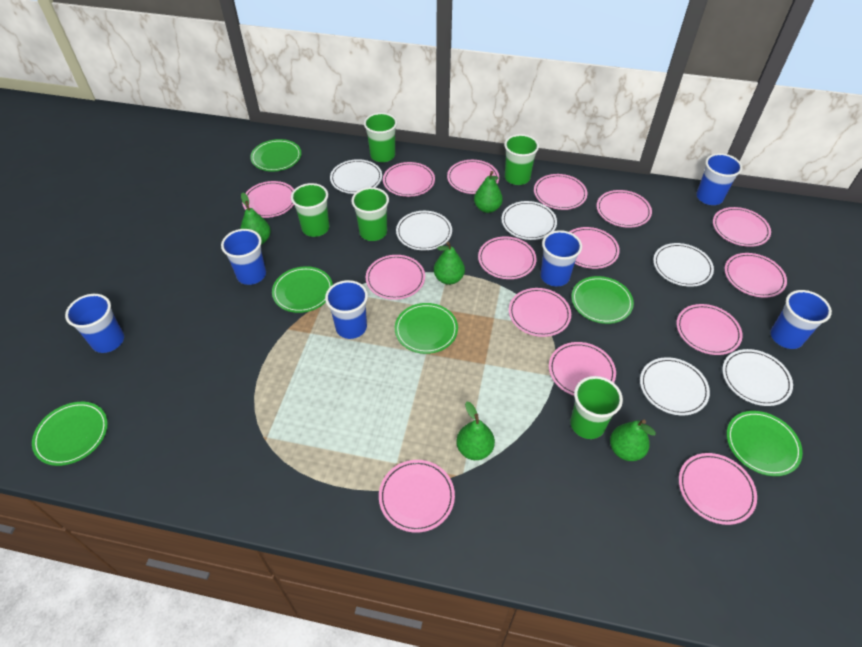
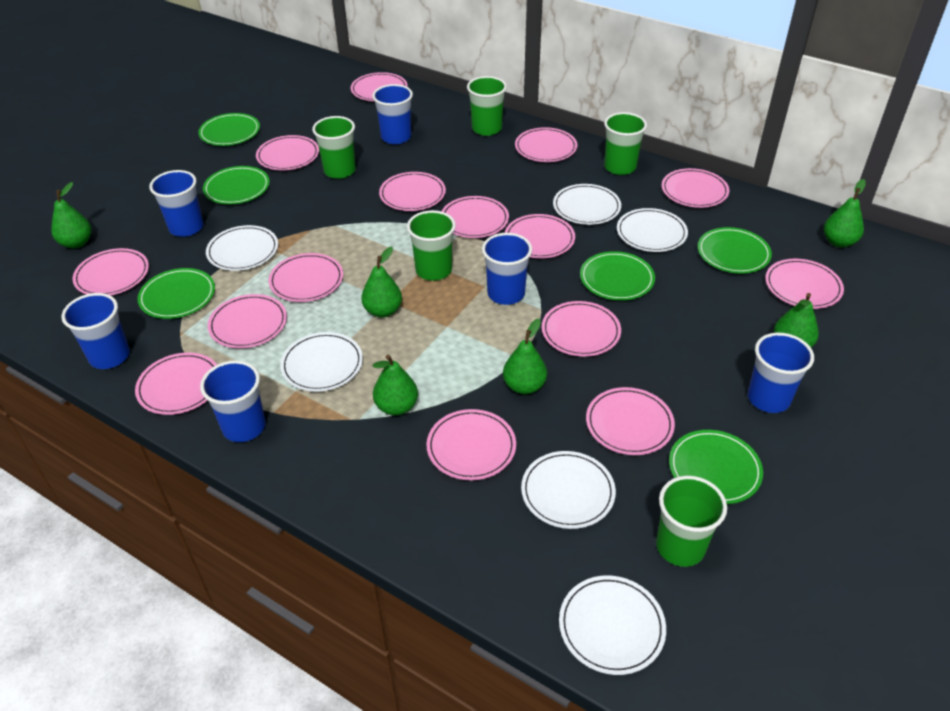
green pear: 5 -> 6

